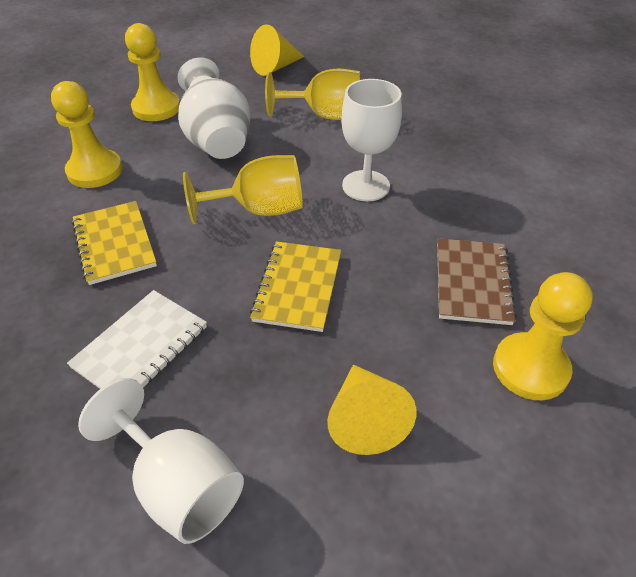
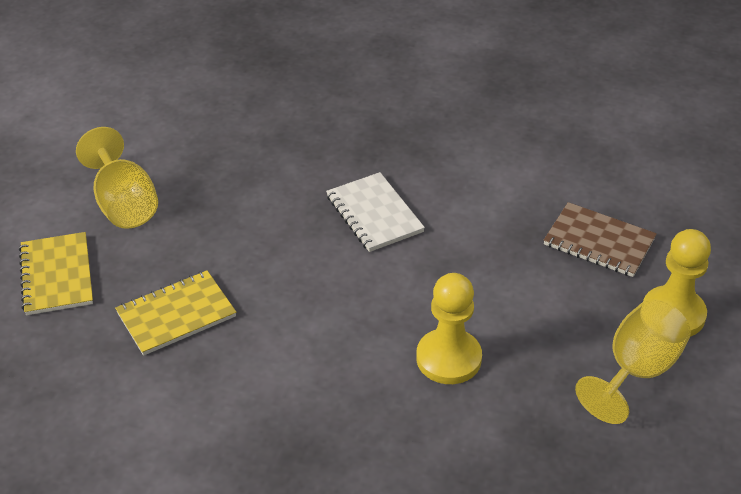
white goblet: 2 -> 0
white vase: 1 -> 0
yellow cone: 2 -> 0
yellow pawn: 3 -> 2

